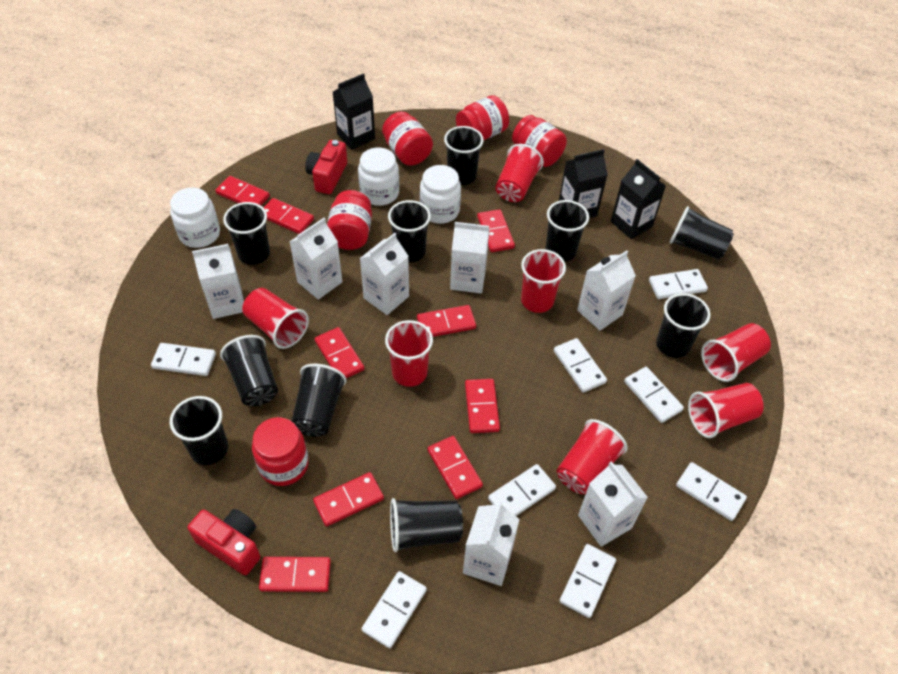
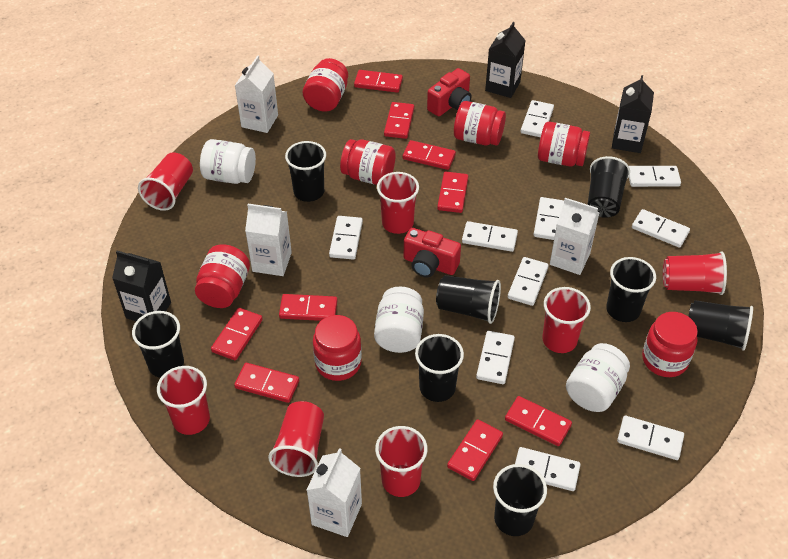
black cup: 10 -> 8
red jar: 5 -> 7
white carton: 7 -> 4
white domino: 8 -> 10

